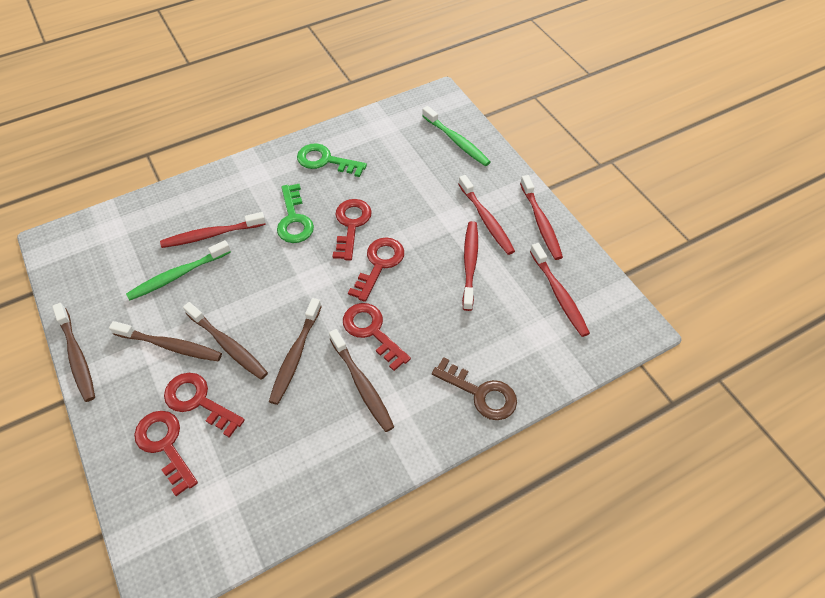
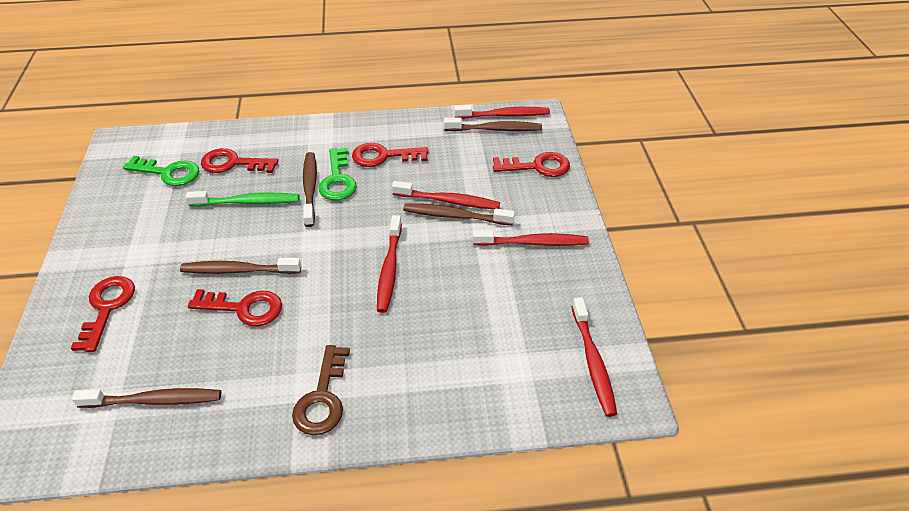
green toothbrush: 2 -> 1

